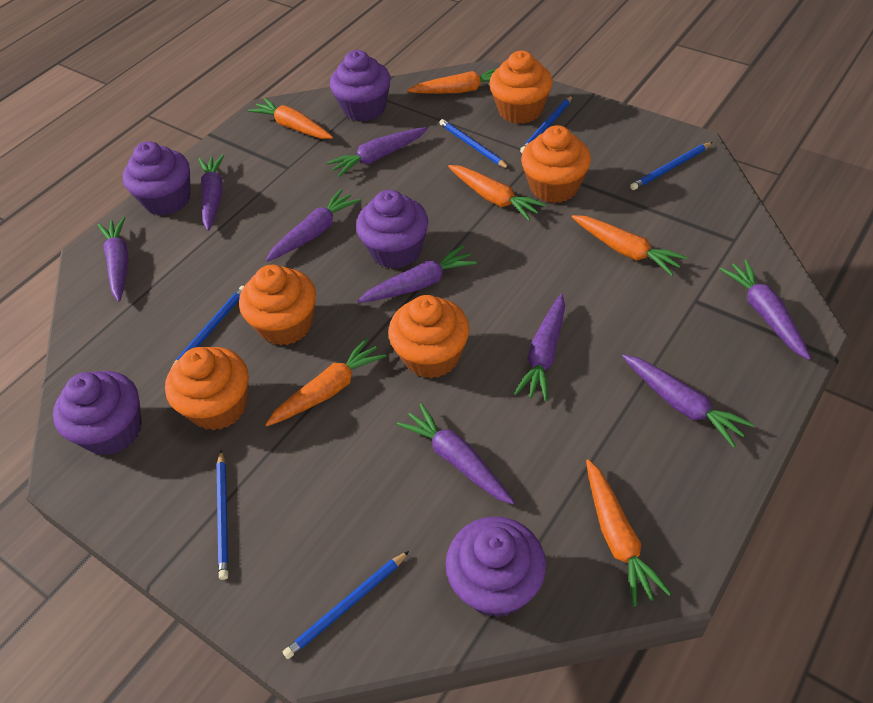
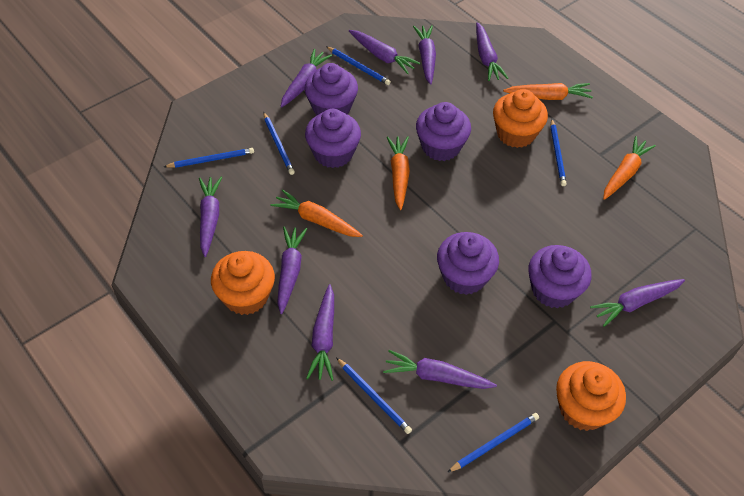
orange carrot: 6 -> 4
orange cupcake: 5 -> 3

